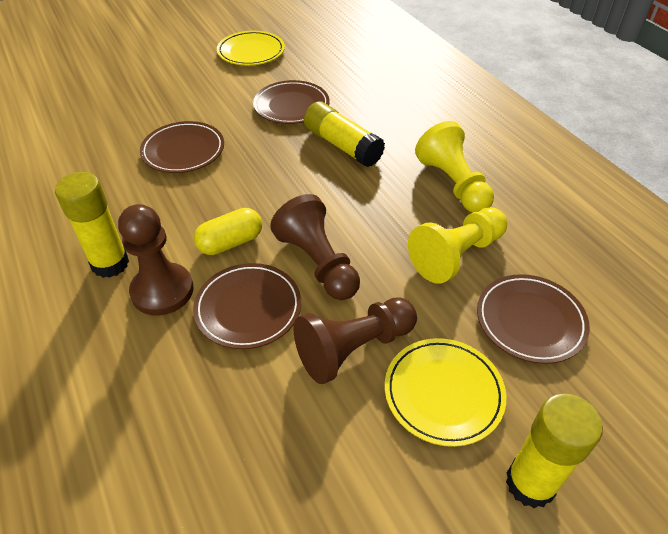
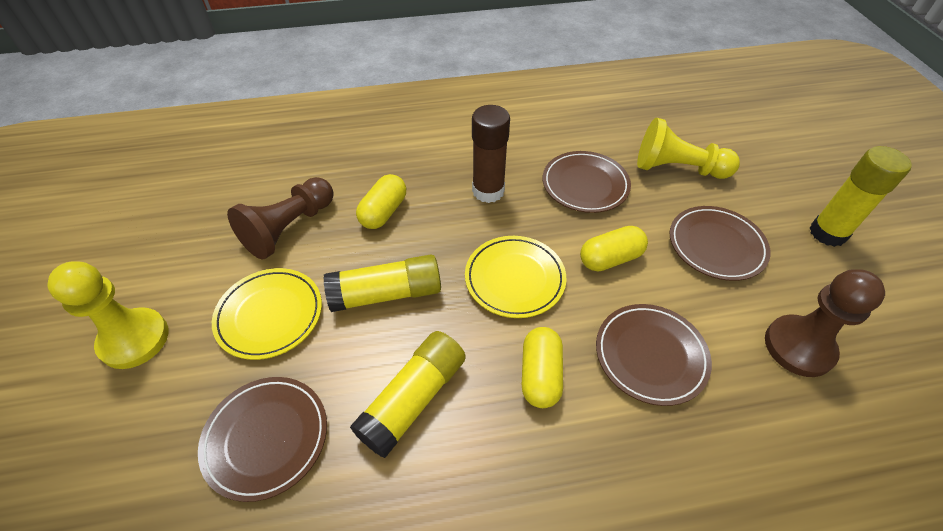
brown glue stick: 0 -> 1
brown pawn: 3 -> 2
yellow capsule: 1 -> 3

